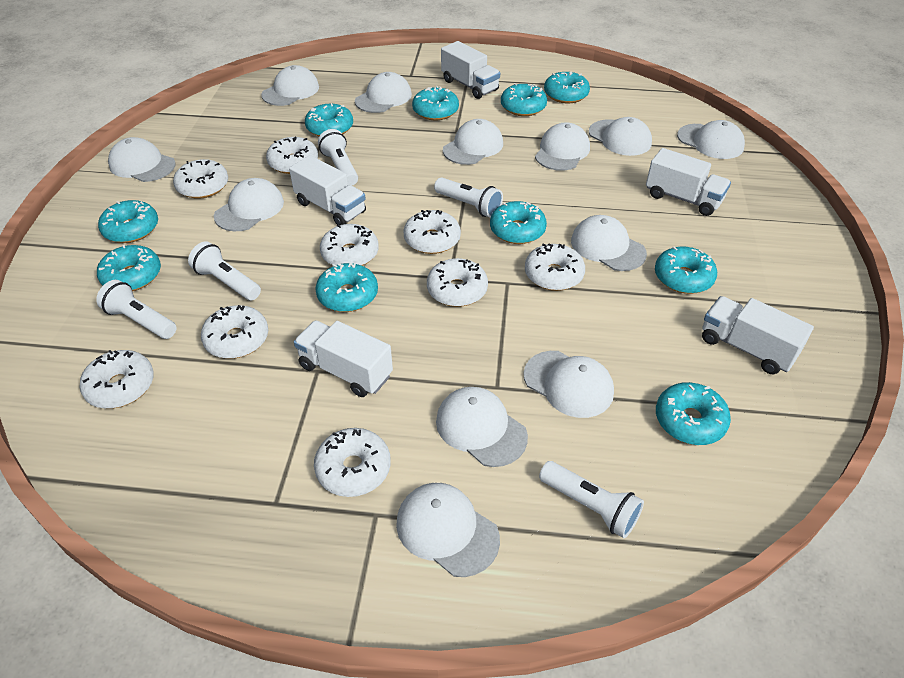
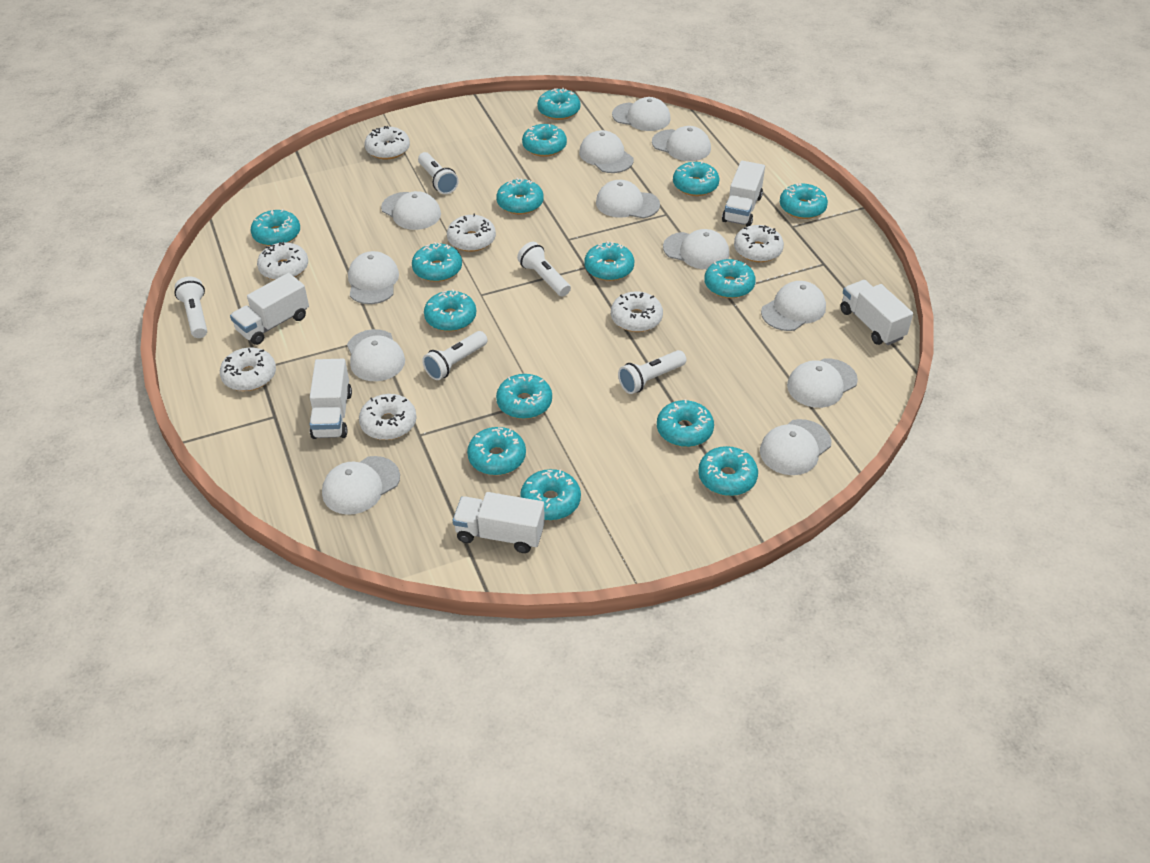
turquoise donut: 10 -> 15
white donut: 9 -> 7

